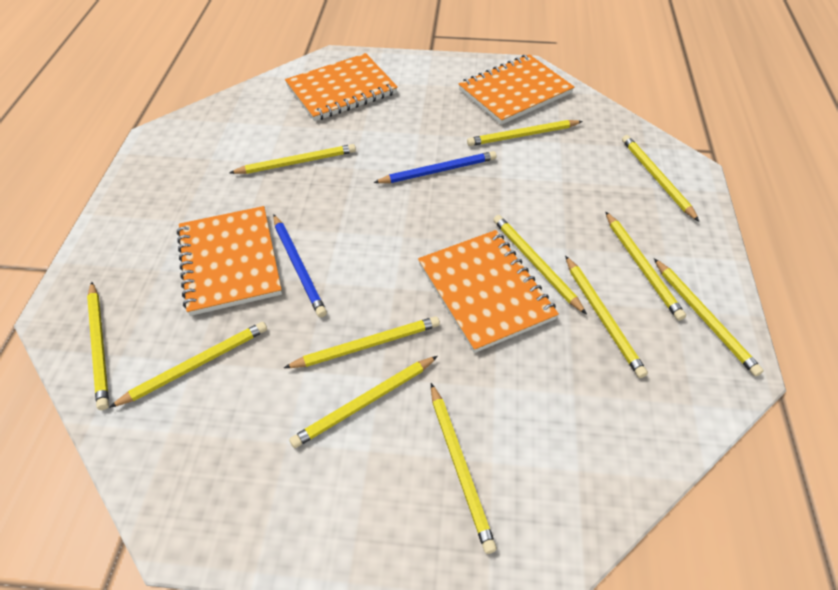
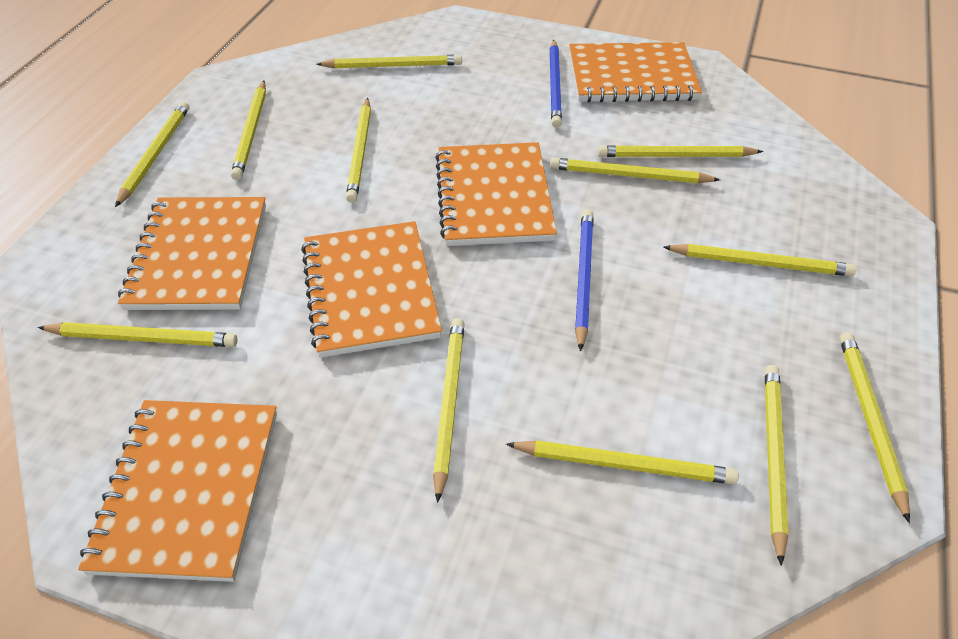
orange notebook: 4 -> 5

